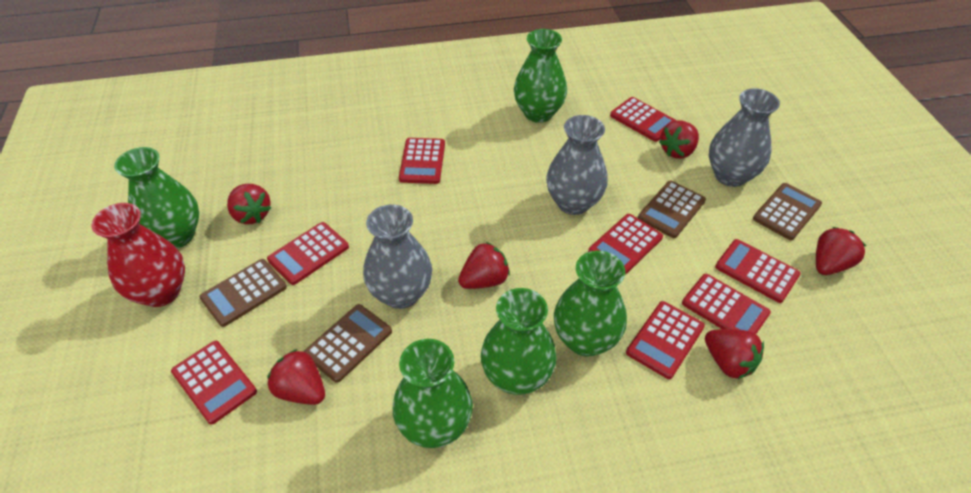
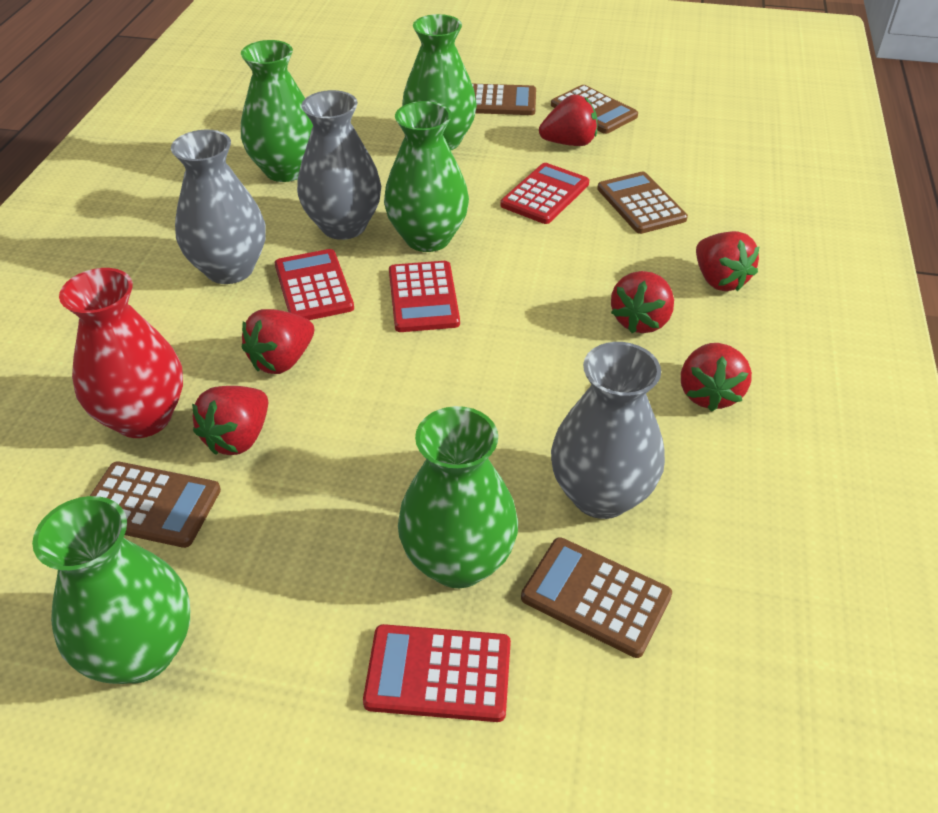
brown calculator: 4 -> 5
red calculator: 8 -> 4

